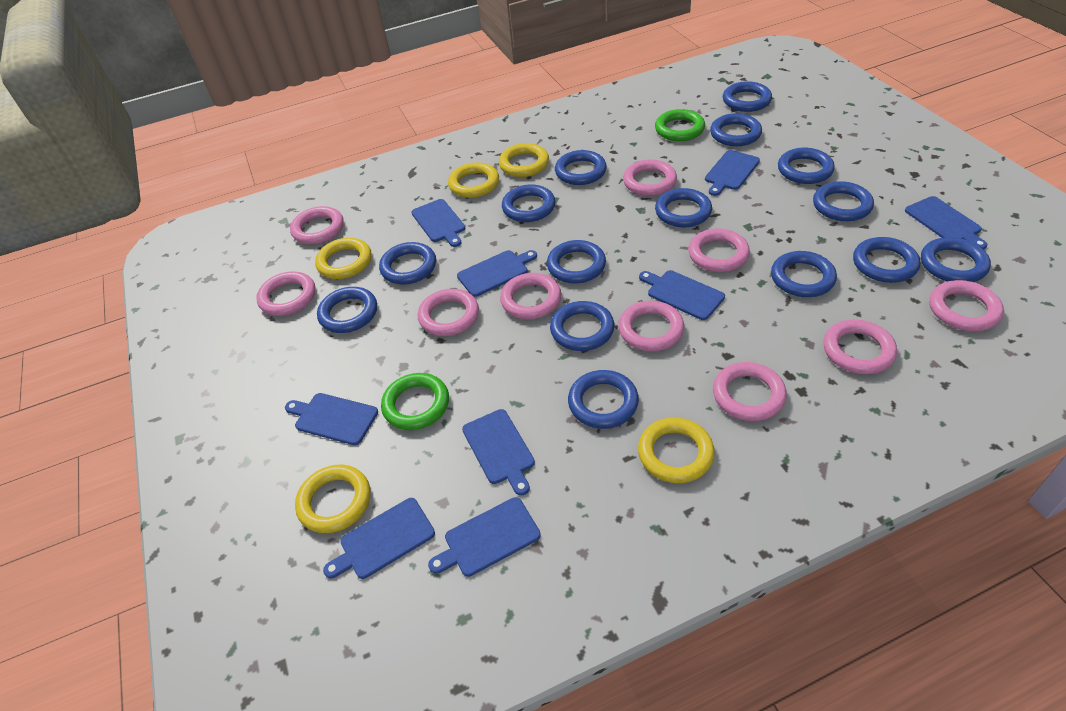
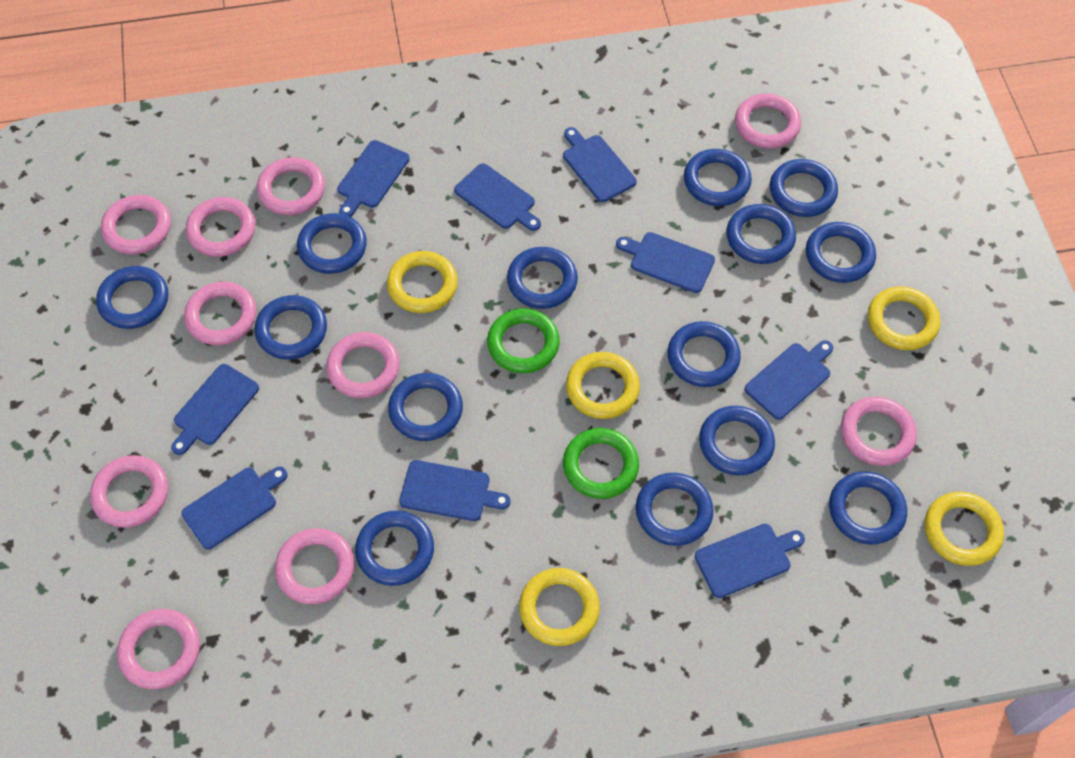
blue ring: 15 -> 14

